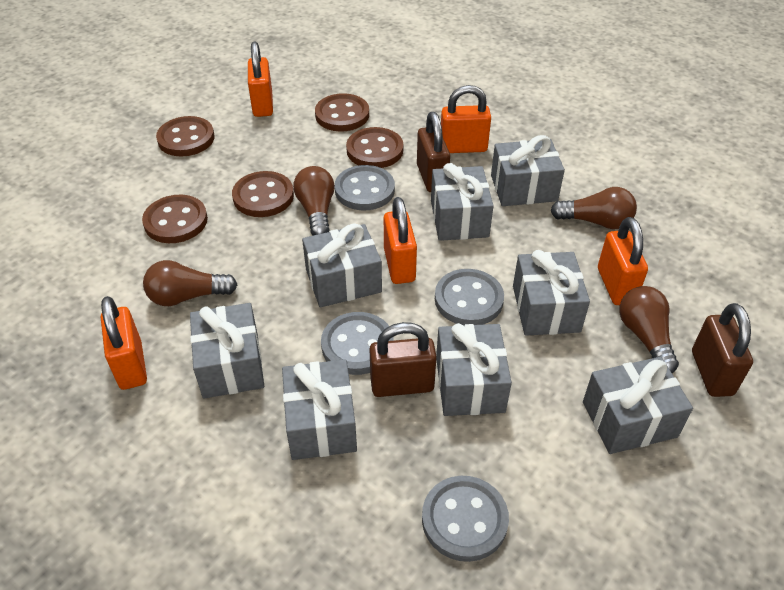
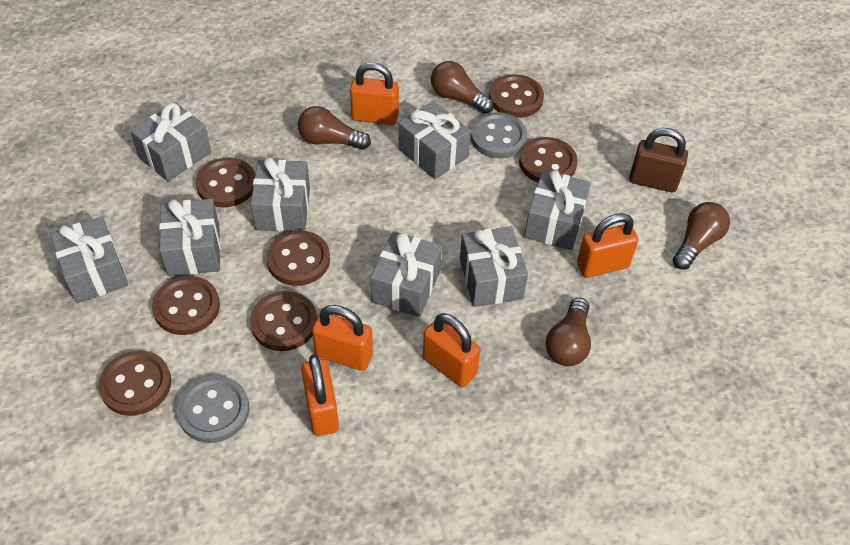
brown button: 5 -> 7
brown padlock: 3 -> 1
grey button: 4 -> 2

